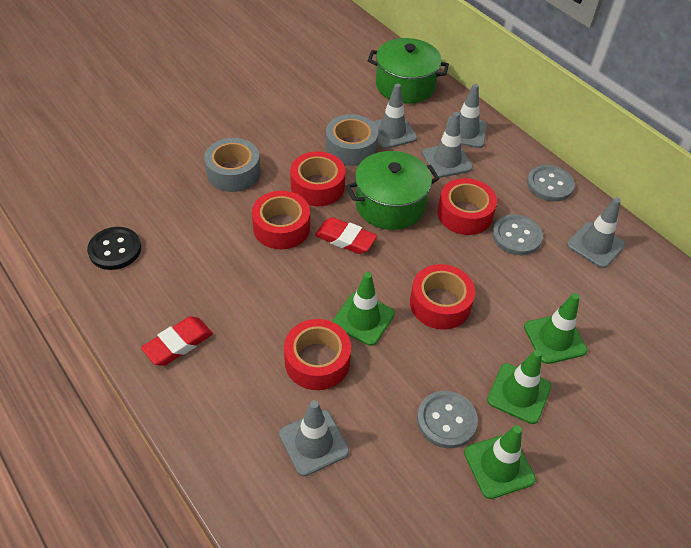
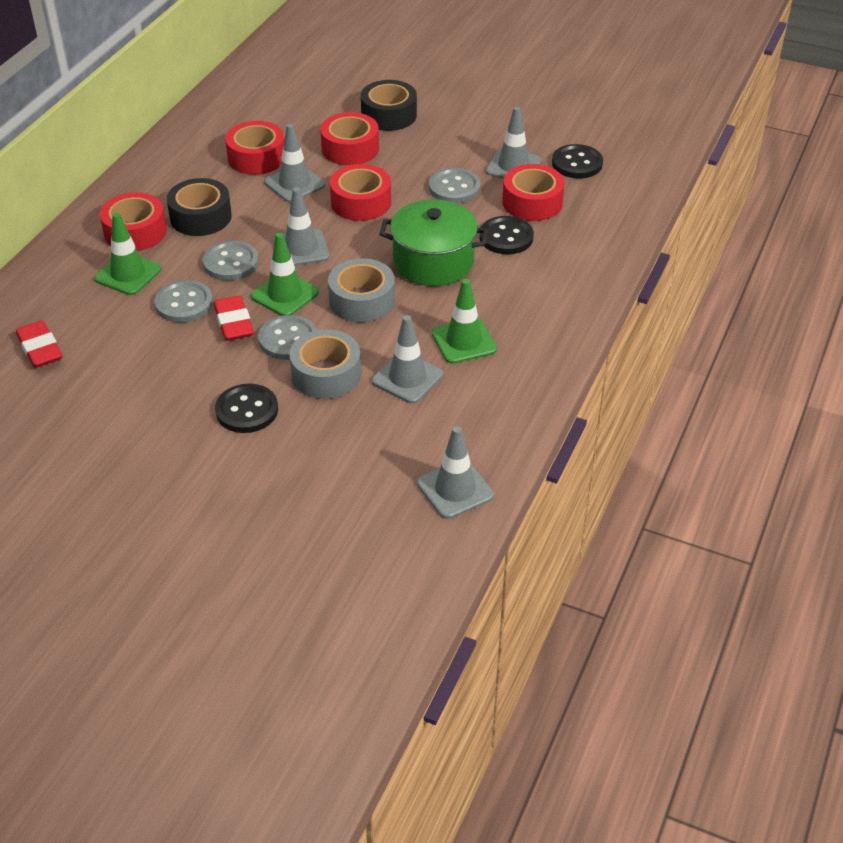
black button: 1 -> 3
black tape: 0 -> 2
green pot: 2 -> 1
green traffic cone: 4 -> 3
grey button: 3 -> 4

